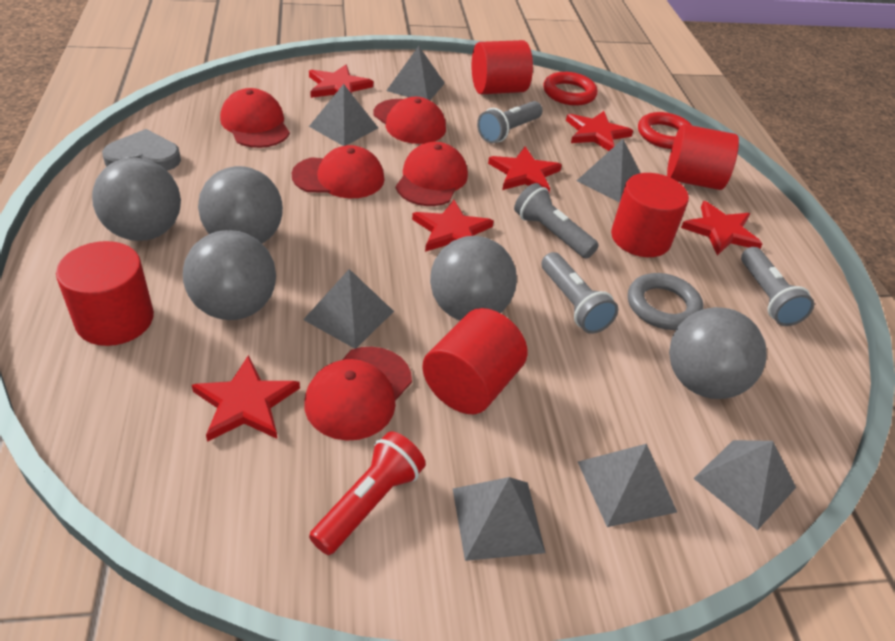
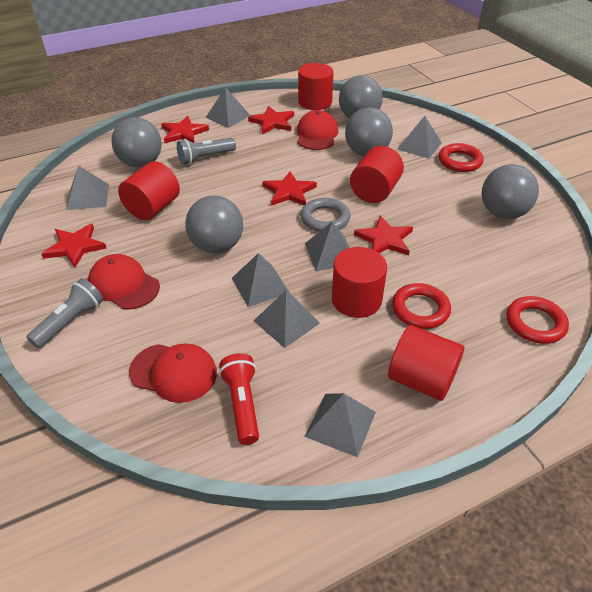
grey flashlight: 4 -> 2
grey heart: 1 -> 0
red cap: 5 -> 3
red ring: 2 -> 3
red star: 6 -> 5

